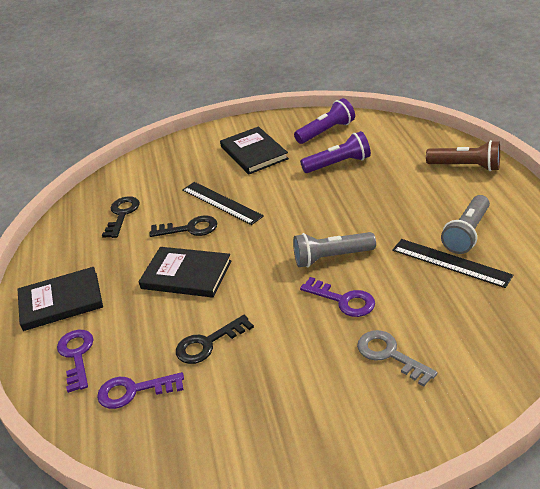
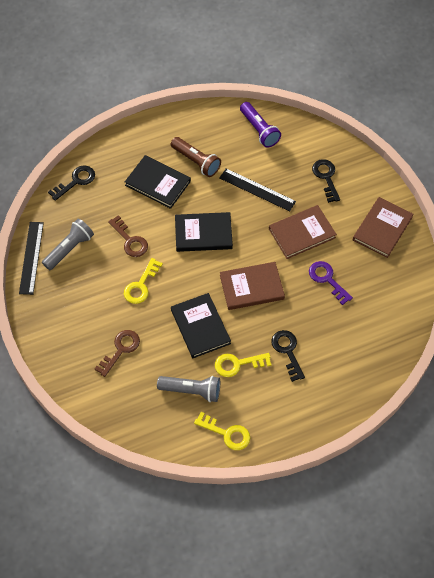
brown book: 0 -> 3
brown key: 0 -> 2
grey key: 1 -> 0
purple flashlight: 2 -> 1
purple key: 3 -> 1
yellow key: 0 -> 3

